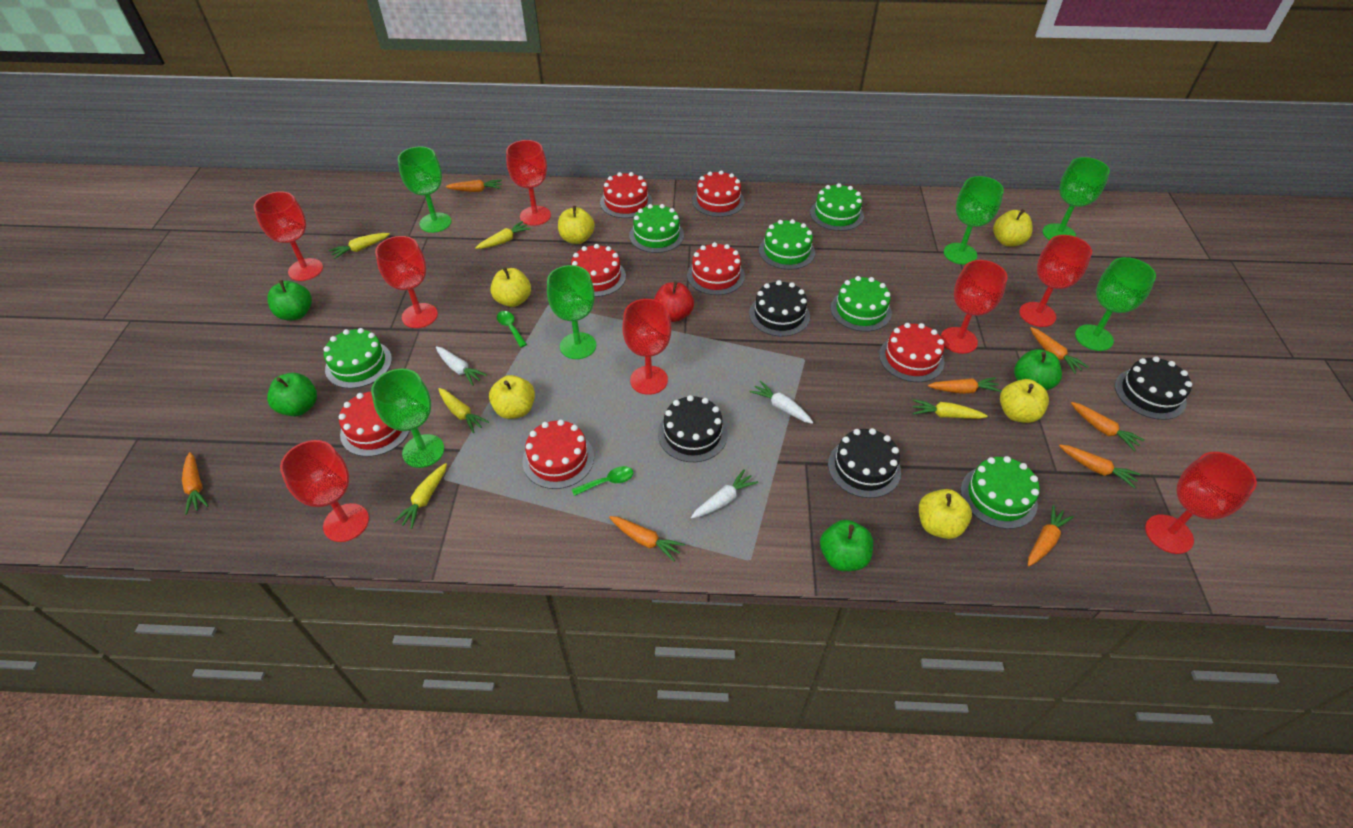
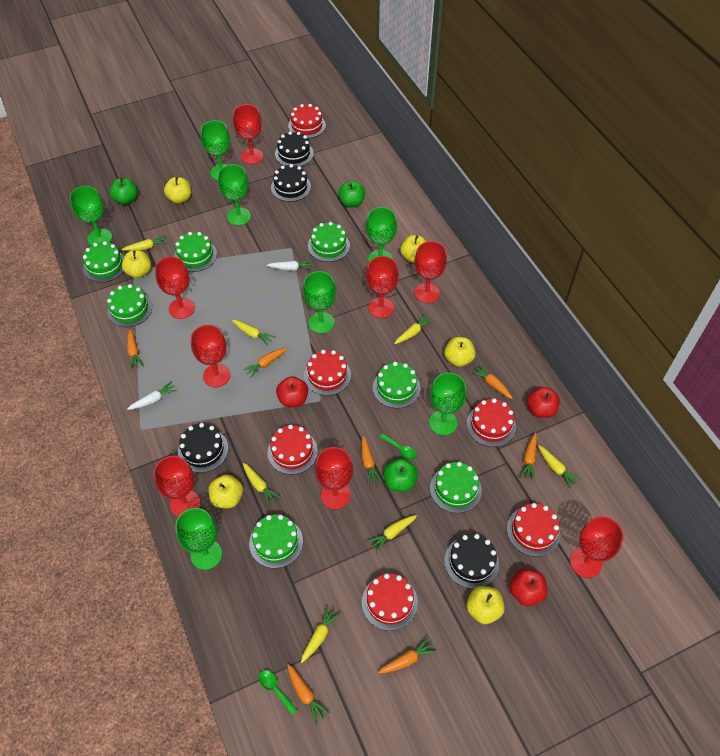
green apple: 4 -> 3
green cake: 6 -> 7
green goblet: 6 -> 7
orange carrot: 8 -> 7
red apple: 1 -> 3
red cake: 7 -> 6
white carrot: 3 -> 2
yellow carrot: 5 -> 7

